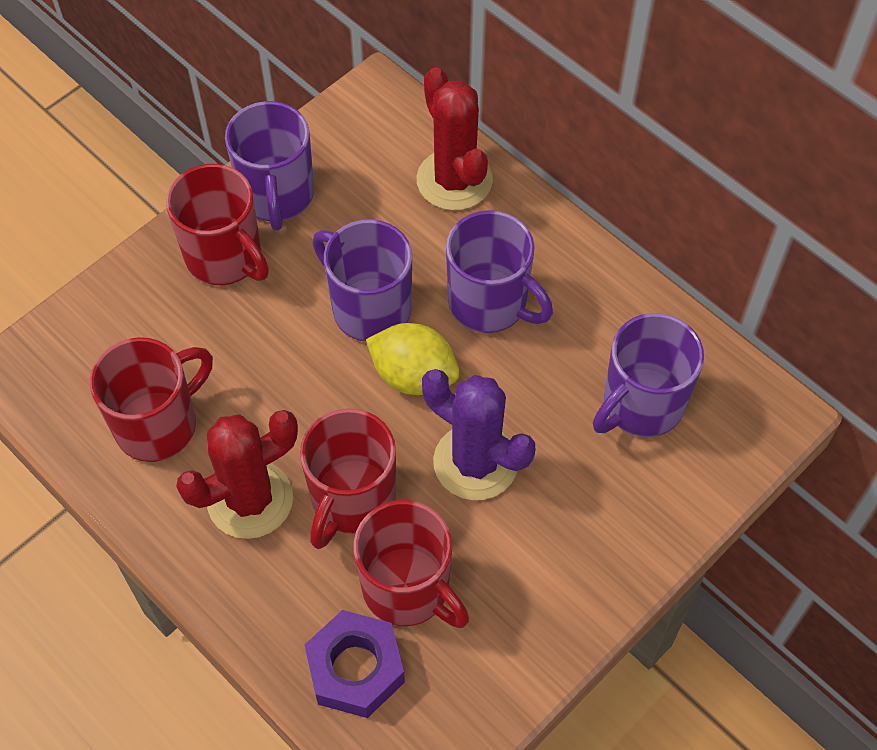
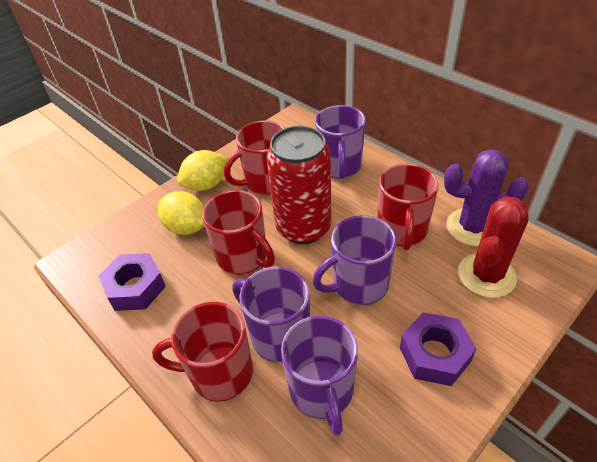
purple nut: 1 -> 2
red cactus: 2 -> 1
red can: 0 -> 1
yellow lemon: 1 -> 2

